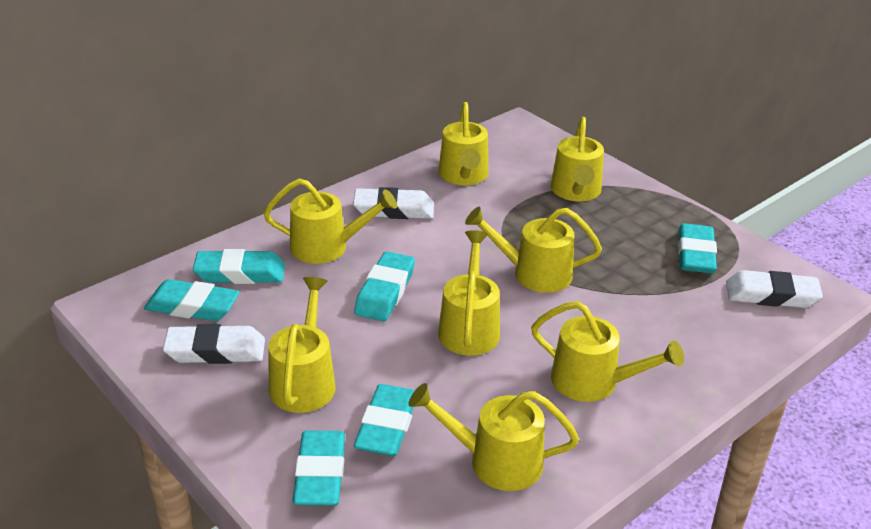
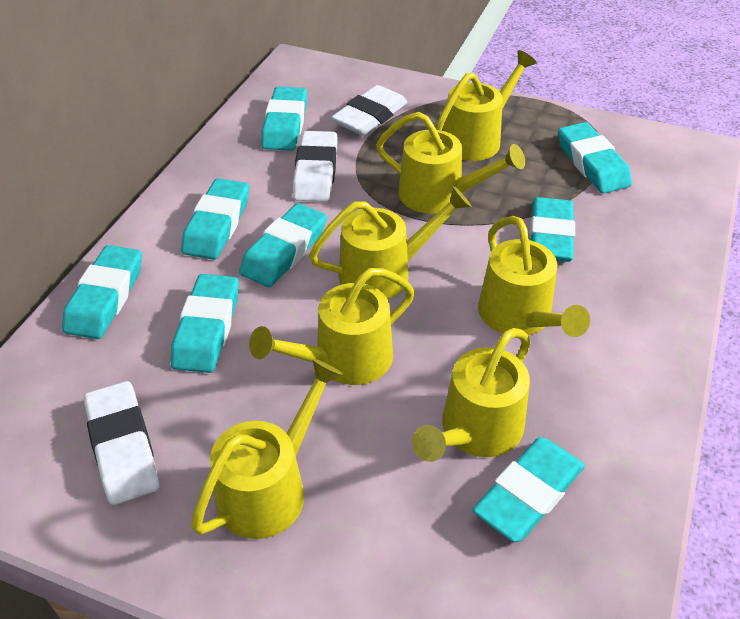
turquoise eraser: 6 -> 8
yellow watering can: 8 -> 7

